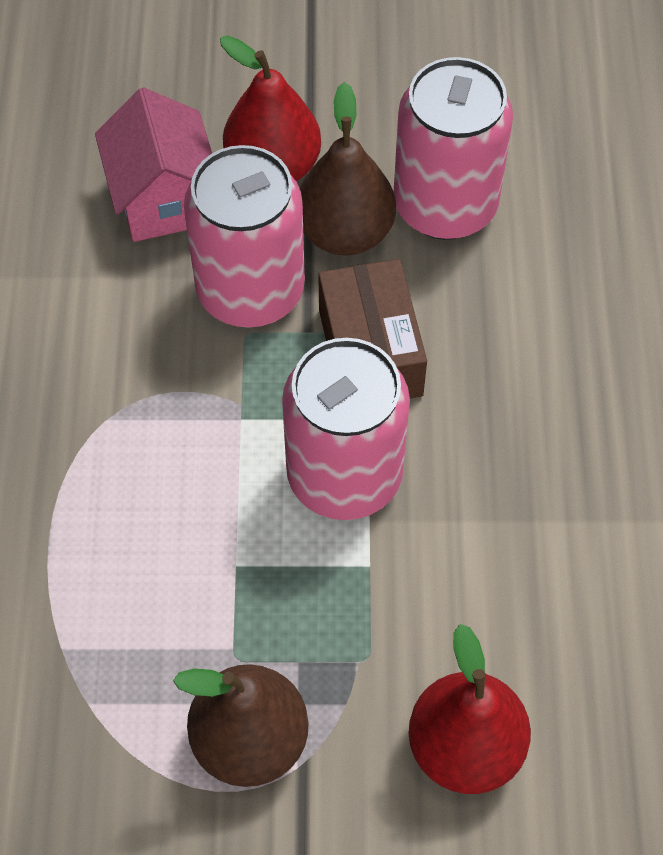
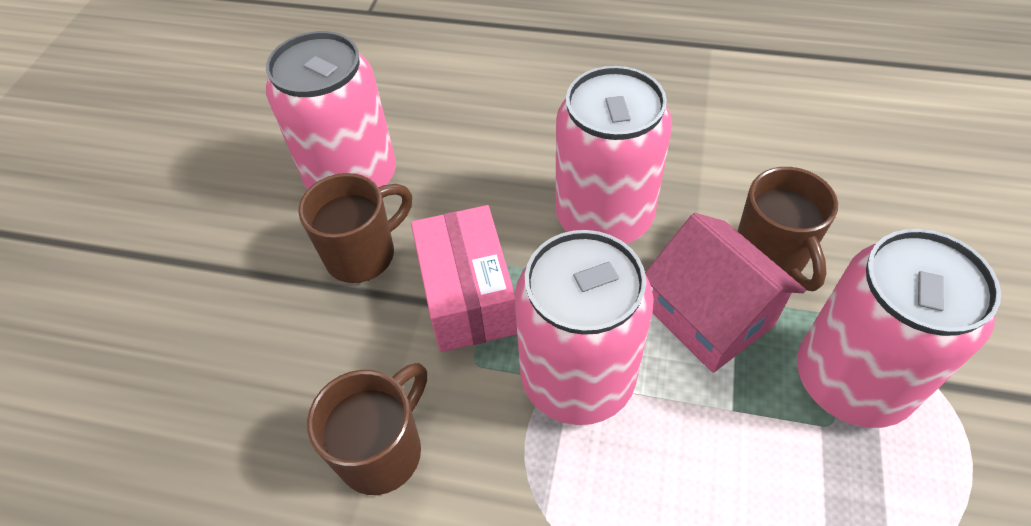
brown box: 1 -> 0
brown mug: 0 -> 3
brown pear: 2 -> 0
pink box: 0 -> 1
pink can: 3 -> 4
red pear: 2 -> 0

